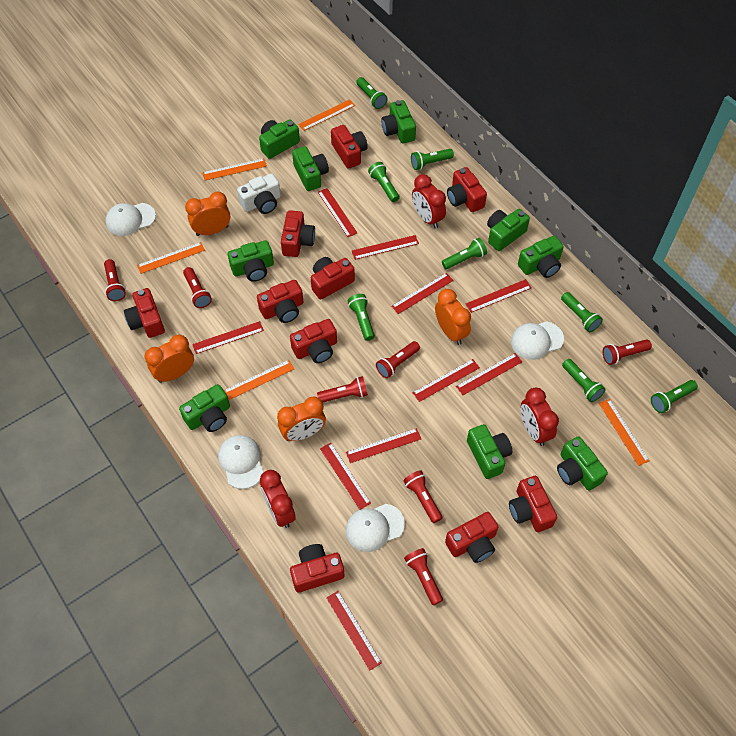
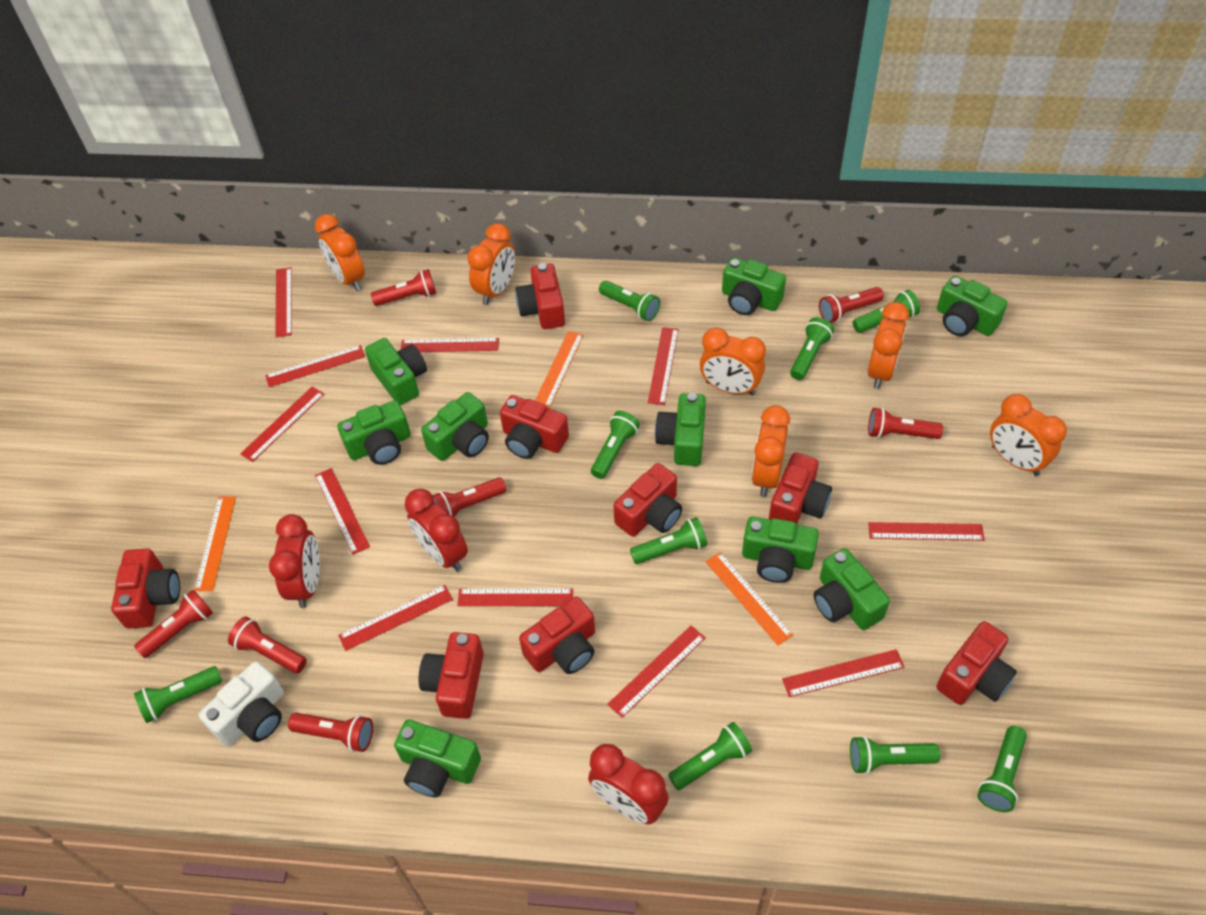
green flashlight: 8 -> 9
orange clock: 4 -> 6
orange ruler: 5 -> 3
red camera: 10 -> 8
red ruler: 10 -> 11
white cap: 4 -> 0

